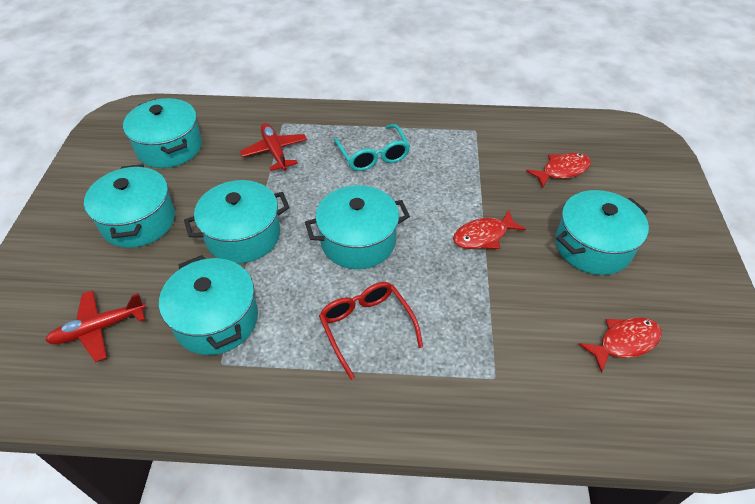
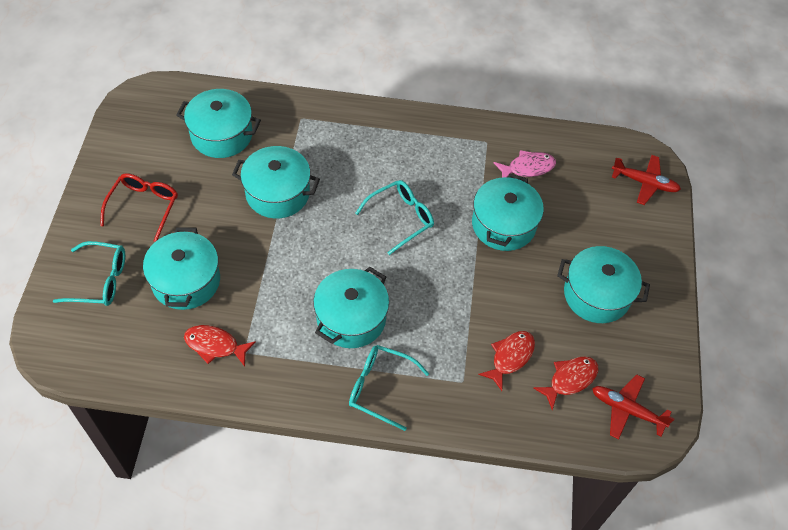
pink fish: 0 -> 1
turquoise glasses: 1 -> 3

